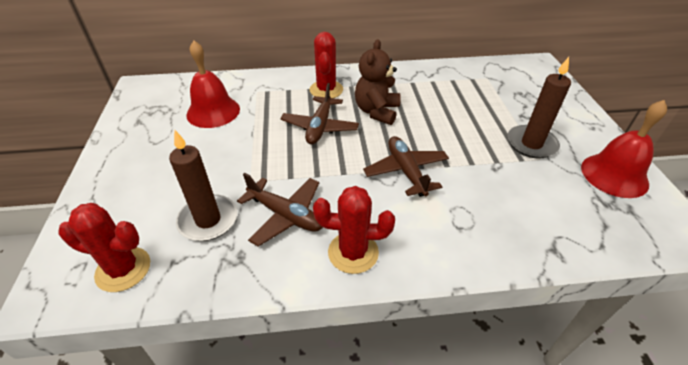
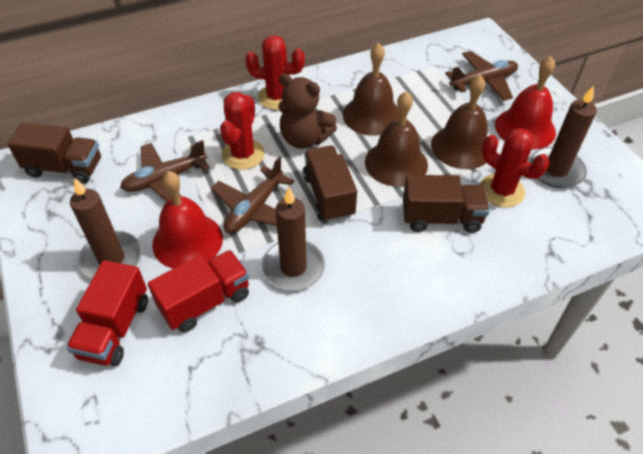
brown bell: 0 -> 3
brown candle: 2 -> 3
brown truck: 0 -> 3
red truck: 0 -> 2

